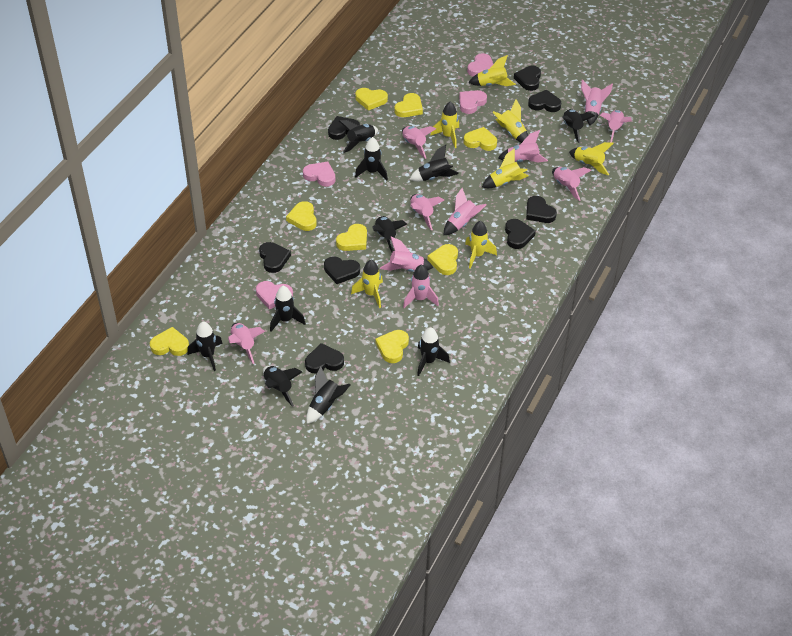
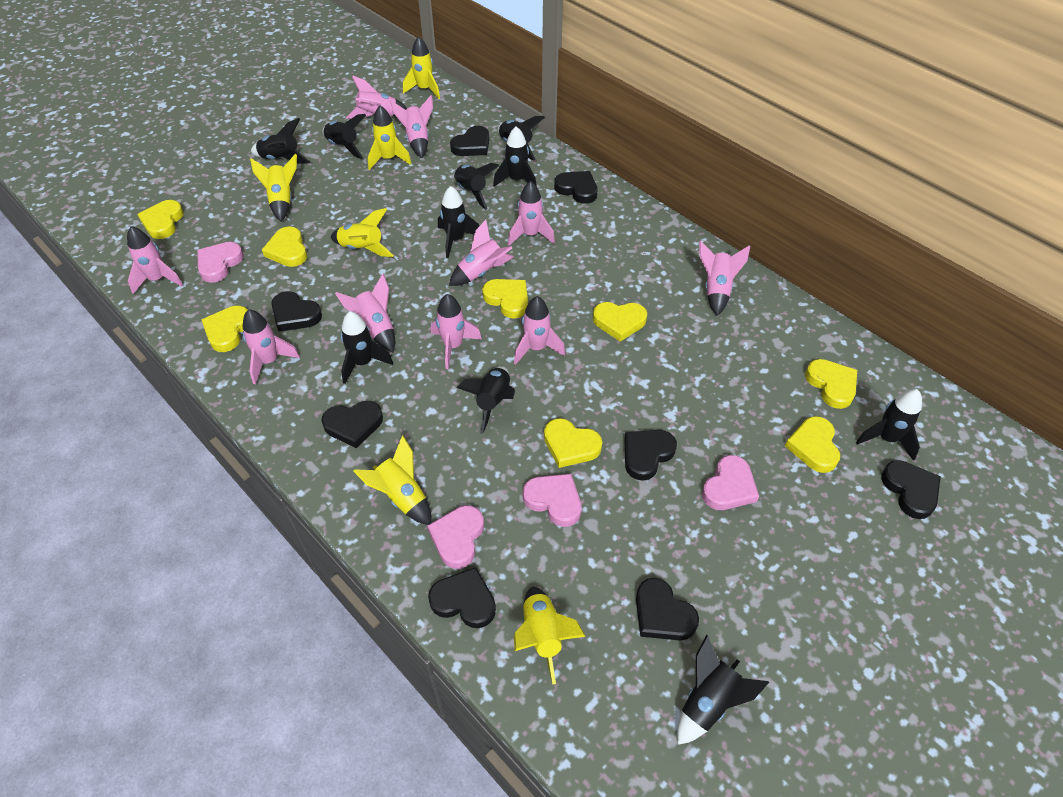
yellow rocket: 7 -> 6

